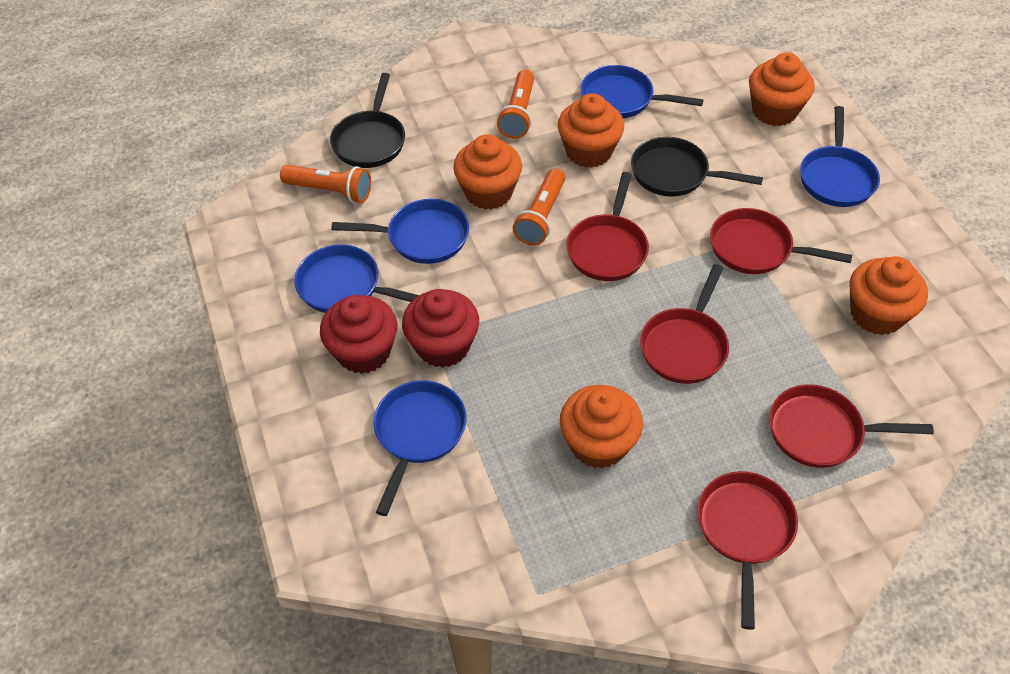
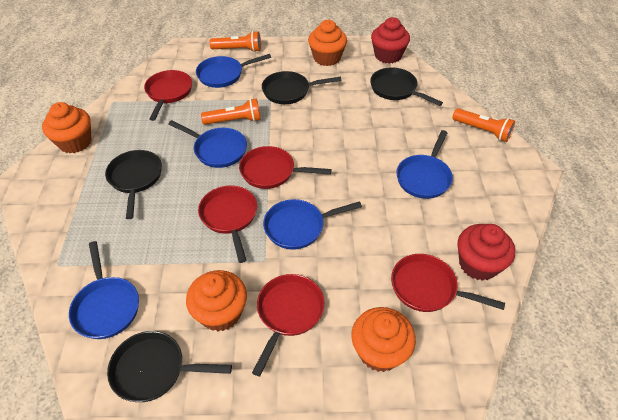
black pan: 2 -> 4
orange cupcake: 5 -> 4

